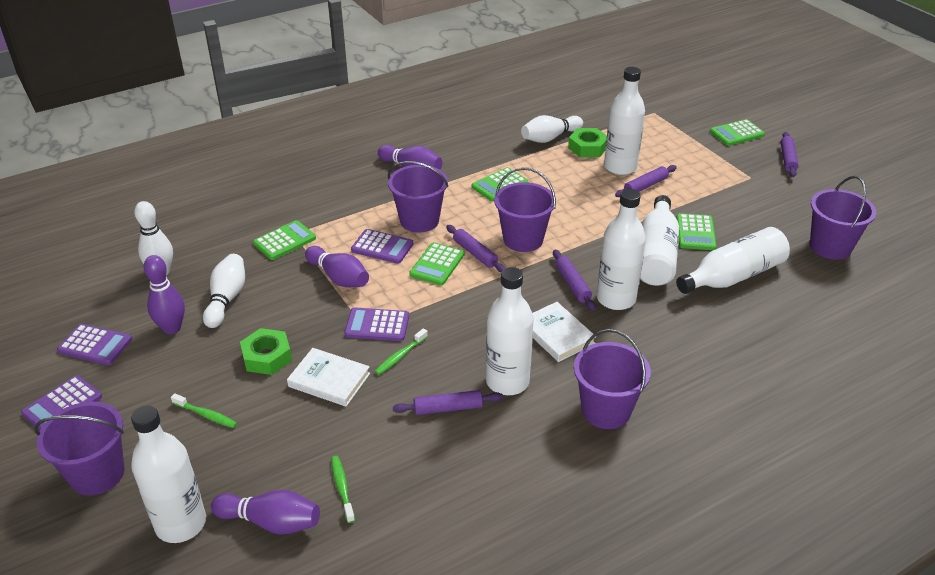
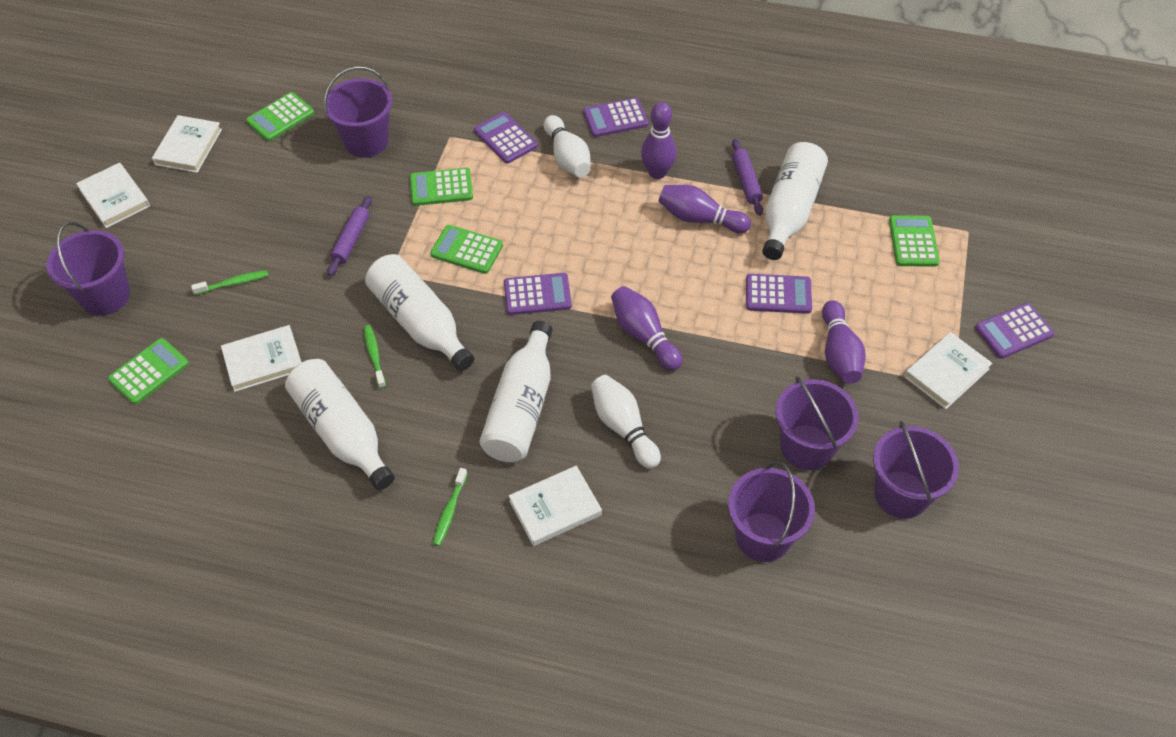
green nut: 2 -> 0
purple calculator: 4 -> 5
purple rolling pin: 5 -> 2
white book: 2 -> 5
white bottle: 6 -> 4
white bowling pin: 3 -> 2

